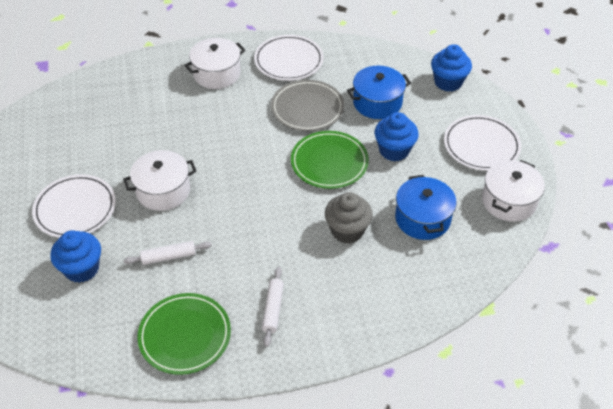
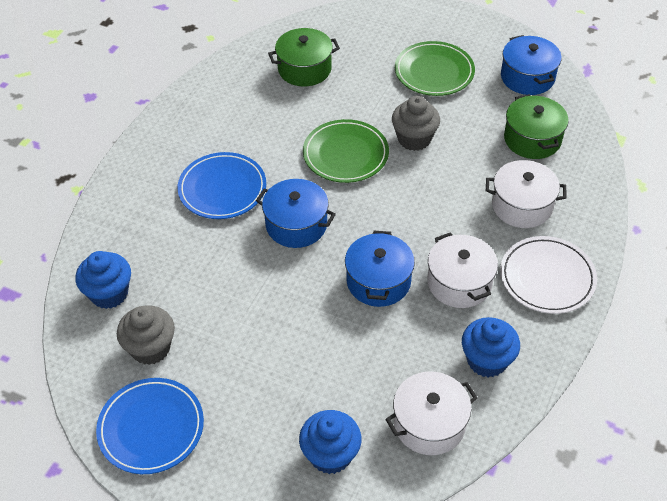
blue plate: 0 -> 2
blue pot: 2 -> 3
green pot: 0 -> 2
grey cupcake: 1 -> 2
grey plate: 1 -> 0
white plate: 3 -> 1
white rolling pin: 2 -> 0

